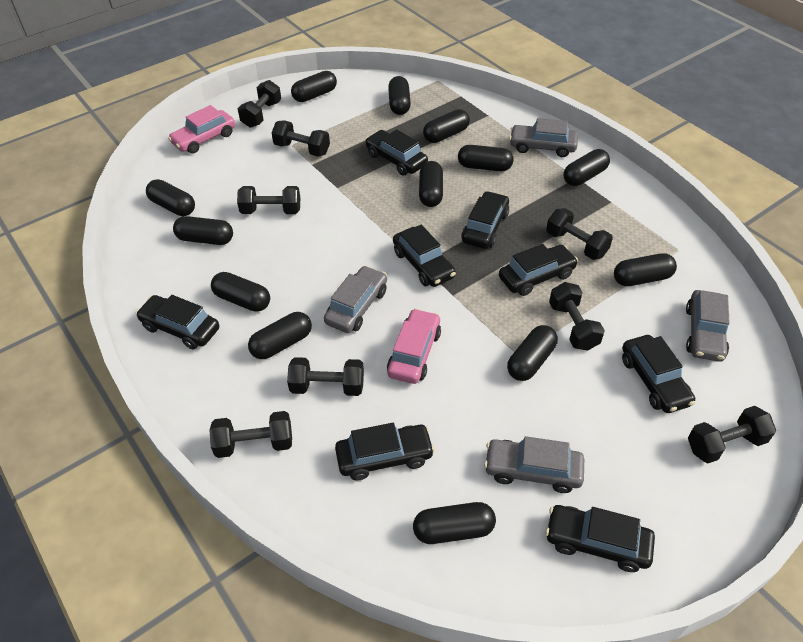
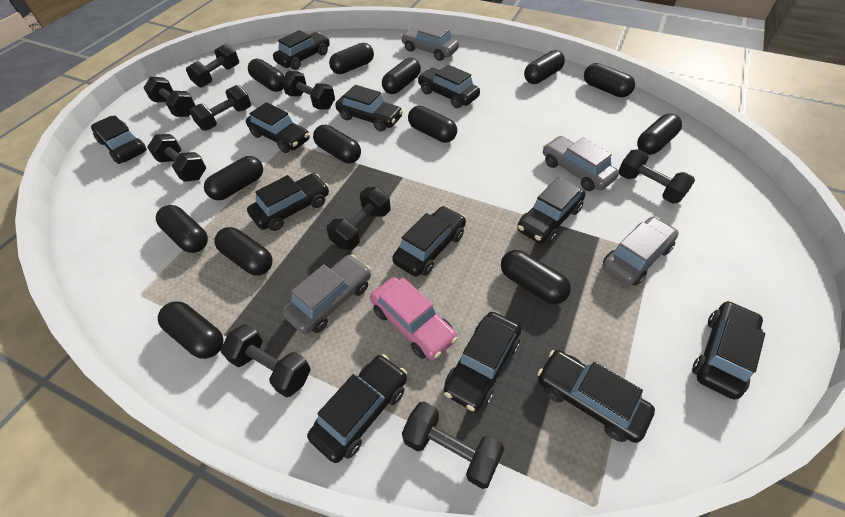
black car: 8 -> 12
black dumbbell: 8 -> 9
pink car: 2 -> 1

